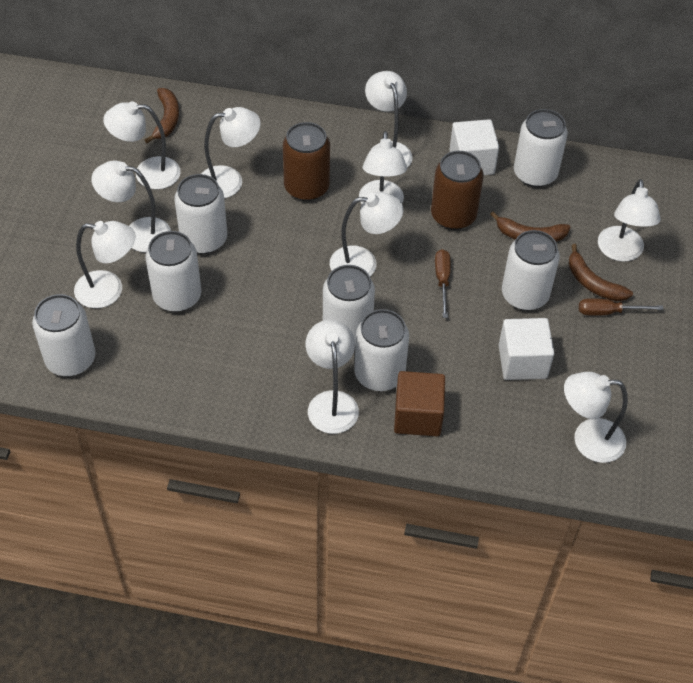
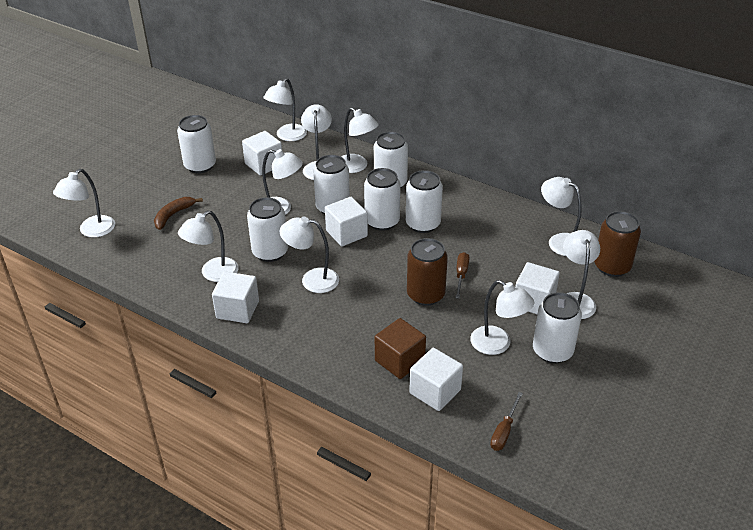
brown banana: 3 -> 1
white cube: 2 -> 5

